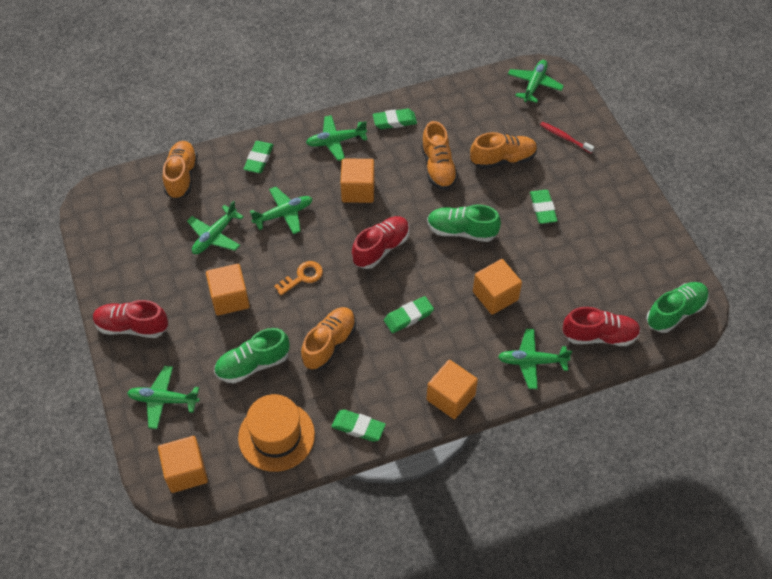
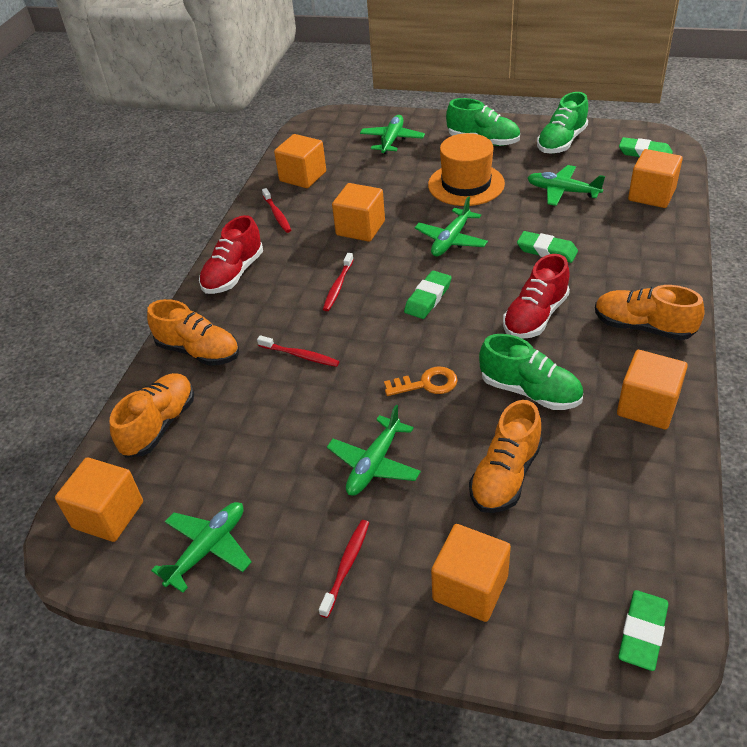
green eraser: 5 -> 4
green plane: 6 -> 5
orange cube: 5 -> 6
red shoe: 3 -> 2
red toothbrush: 1 -> 4

